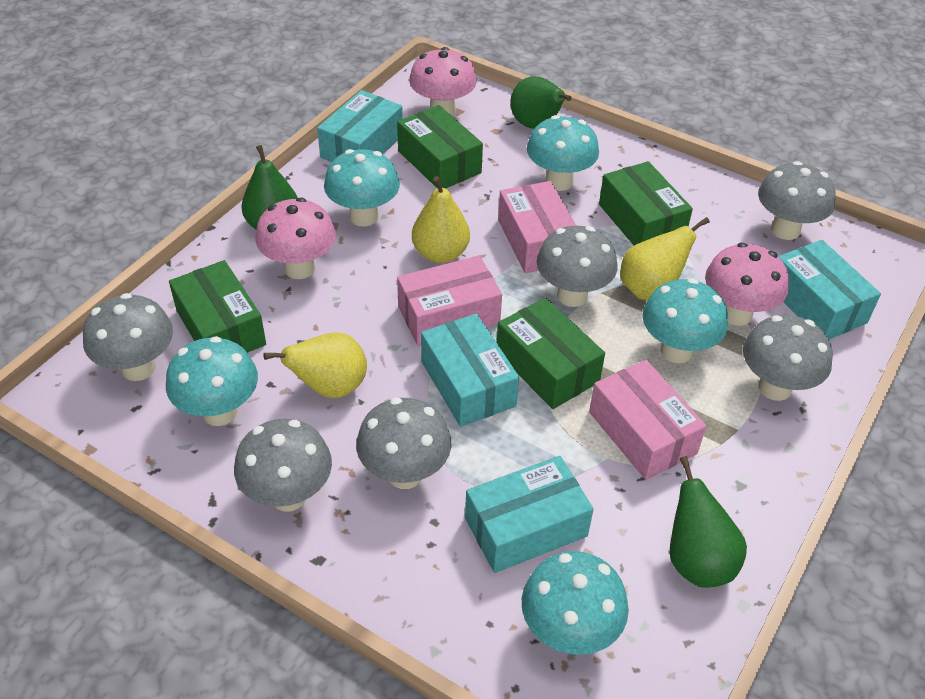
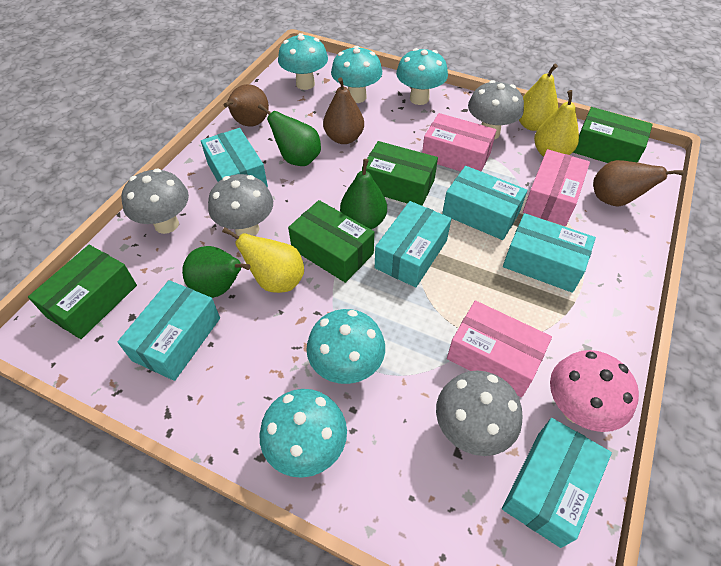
brown pear: 0 -> 3
grey mushroom: 6 -> 4
pink mushroom: 3 -> 1
turquoise box: 4 -> 6

